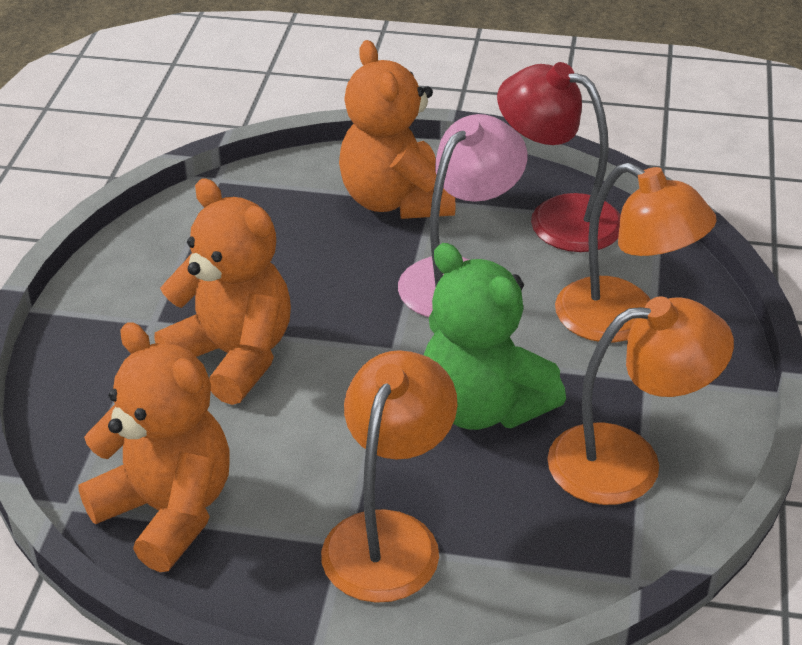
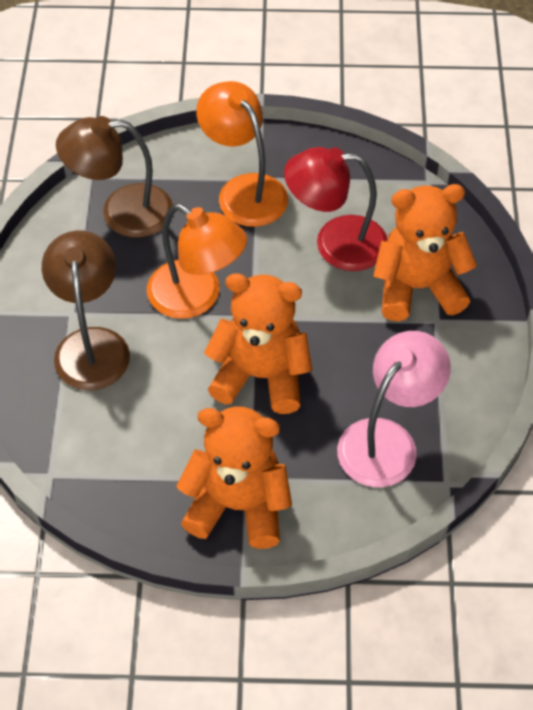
brown lamp: 0 -> 2
green teddy bear: 1 -> 0
orange lamp: 3 -> 2

